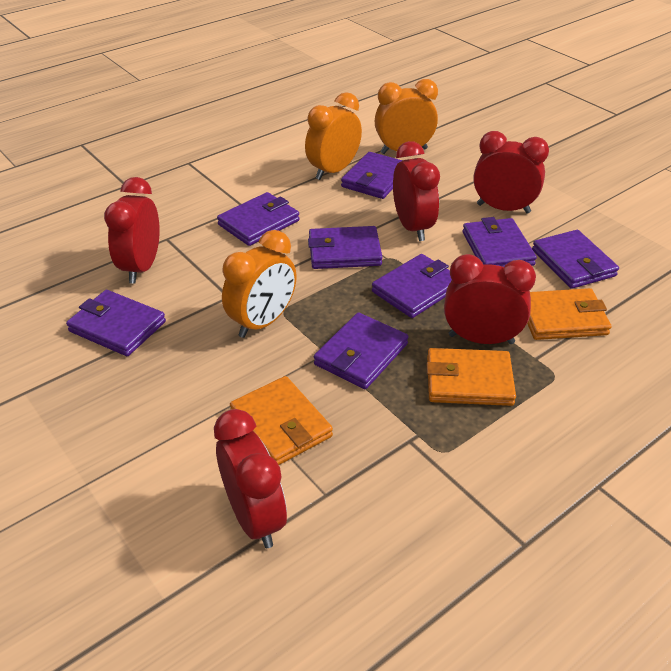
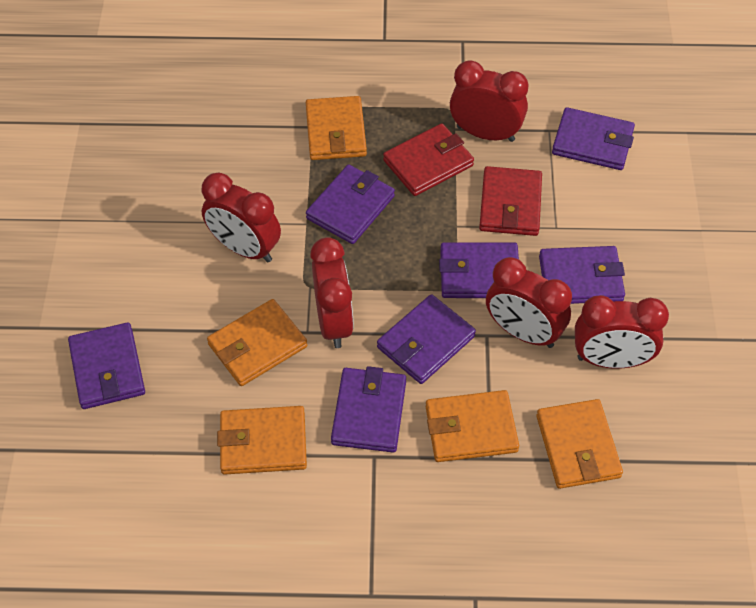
orange clock: 3 -> 0
orange wallet: 3 -> 5
purple wallet: 8 -> 7
red wallet: 0 -> 2

